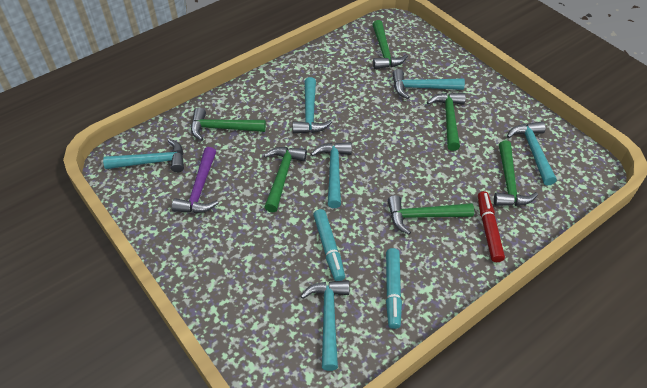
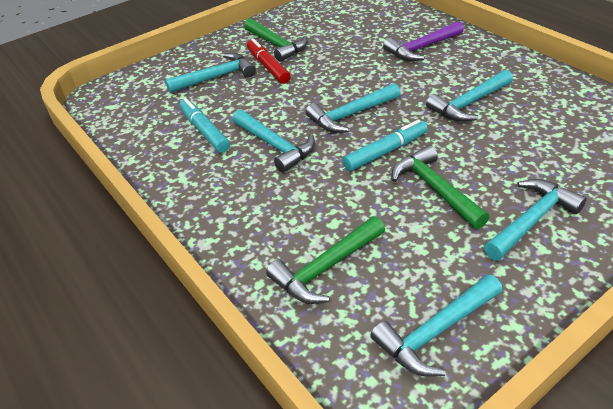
green hammer: 6 -> 3

